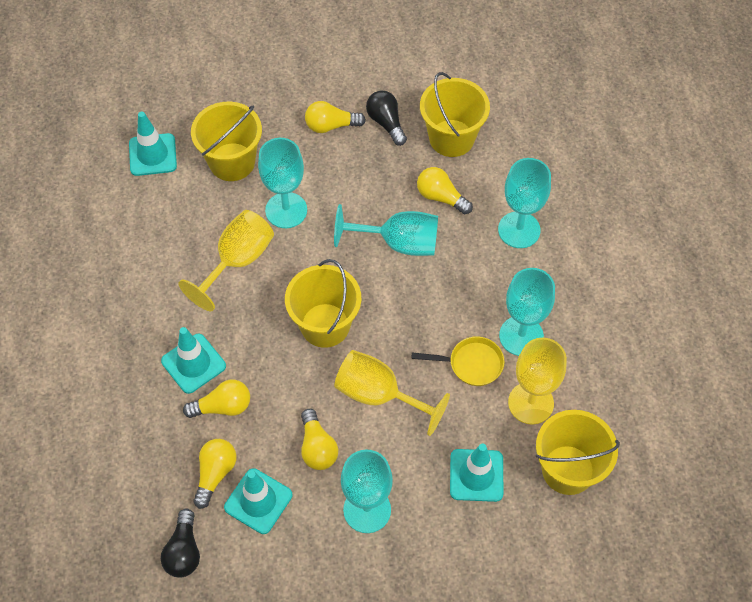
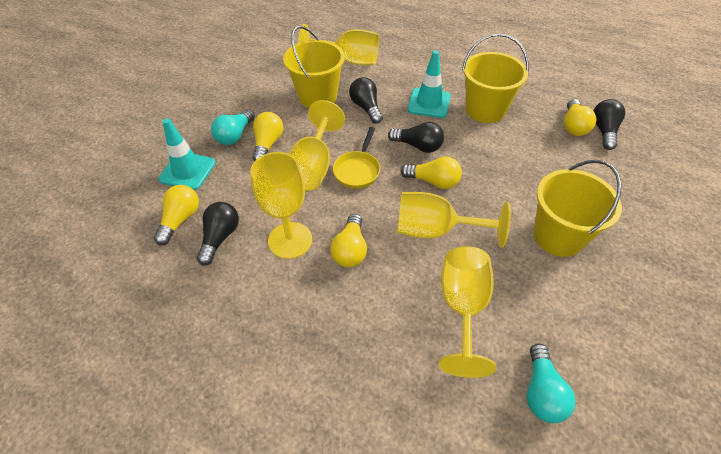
black light bulb: 2 -> 4
turquoise goblet: 5 -> 0
turquoise light bulb: 0 -> 2
turquoise traffic cone: 4 -> 2
yellow bucket: 4 -> 3
yellow goblet: 3 -> 5

